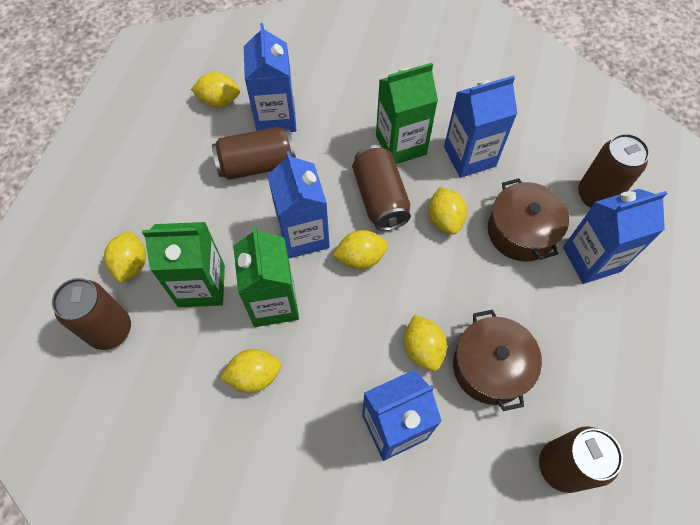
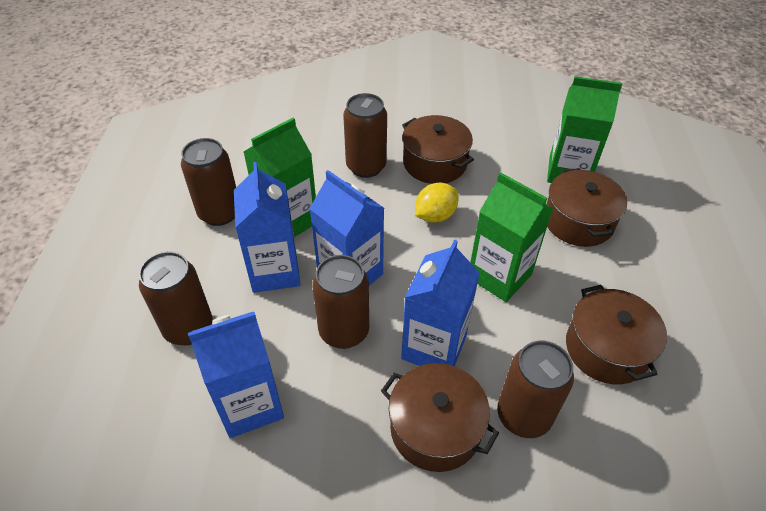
blue carton: 5 -> 4
brown pot: 2 -> 4
yellow lemon: 6 -> 1

